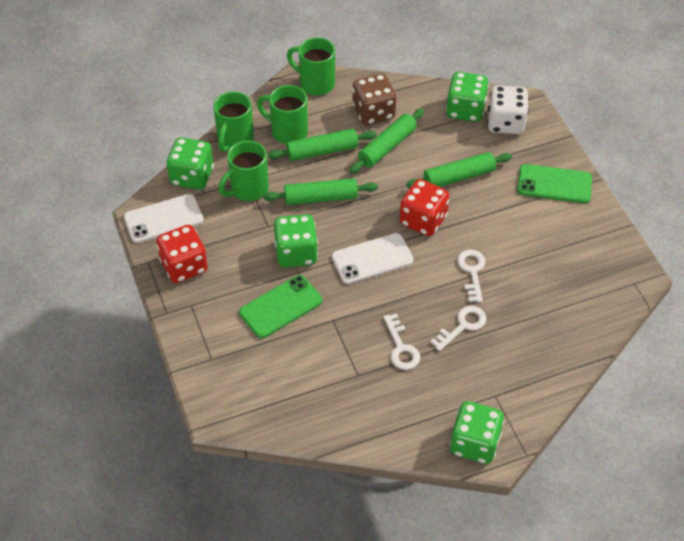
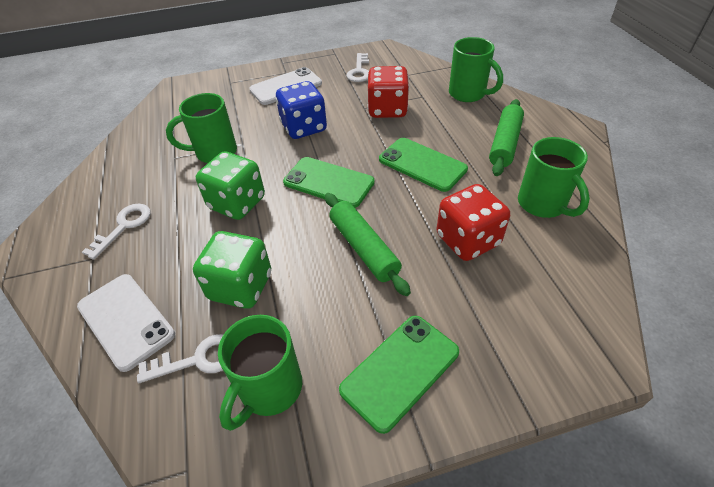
blue dice: 0 -> 1
brown dice: 1 -> 0
green dice: 4 -> 2
green phone: 2 -> 3
green rolling pin: 4 -> 2
white dice: 1 -> 0

